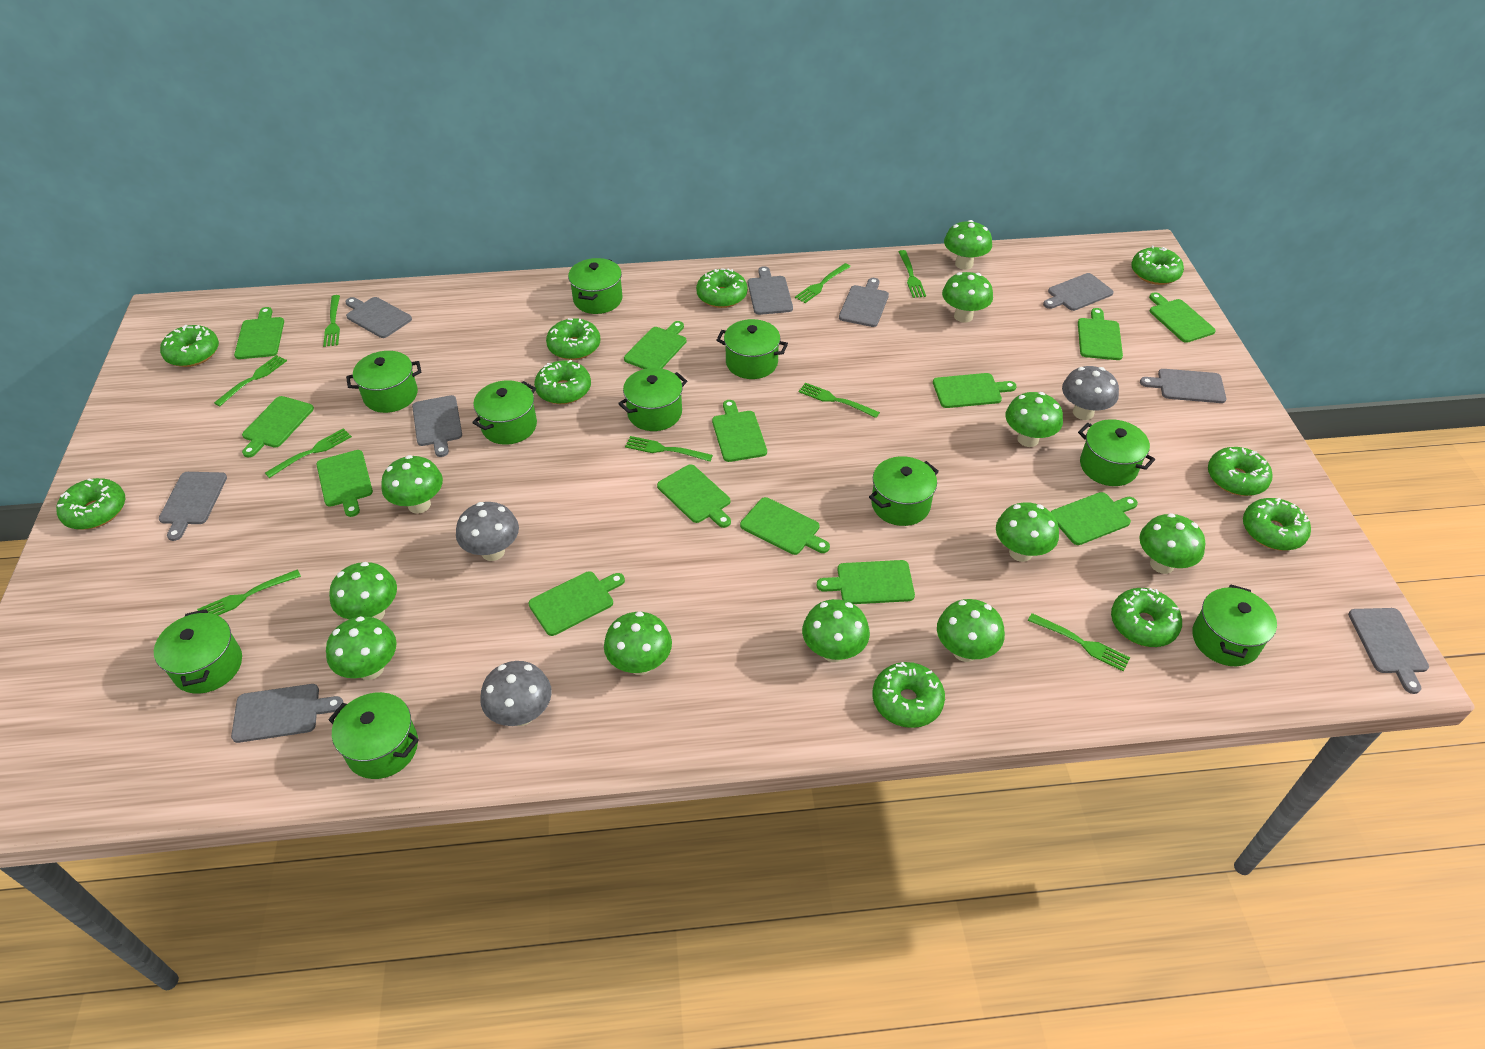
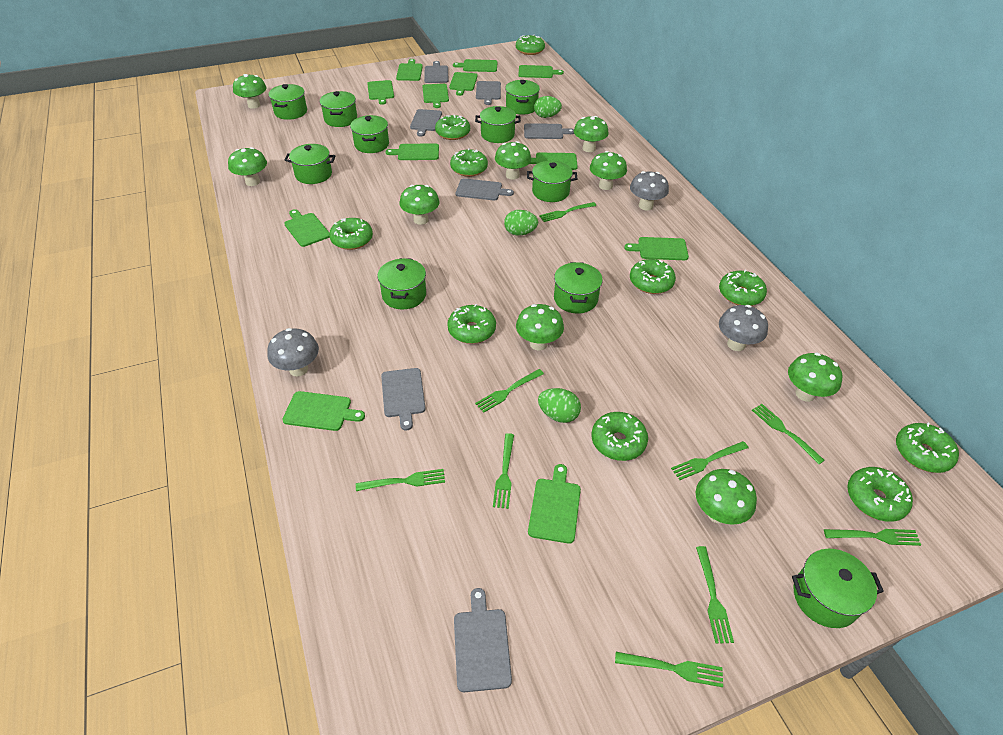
green cutting board: 13 -> 12
green egg: 0 -> 3
green mushroom: 11 -> 9
grey cutting board: 9 -> 7

